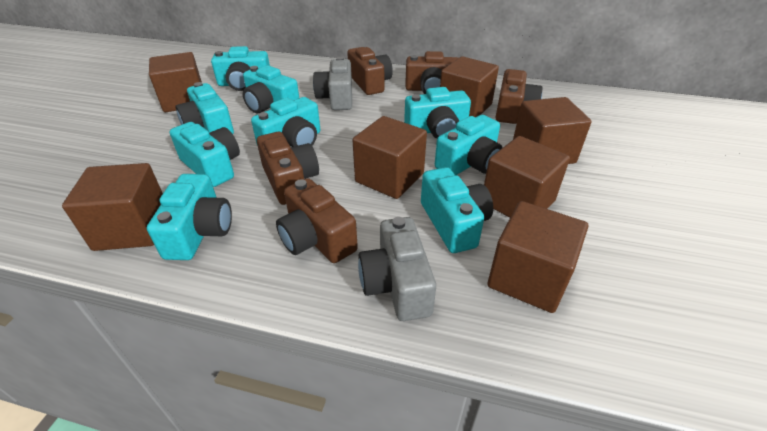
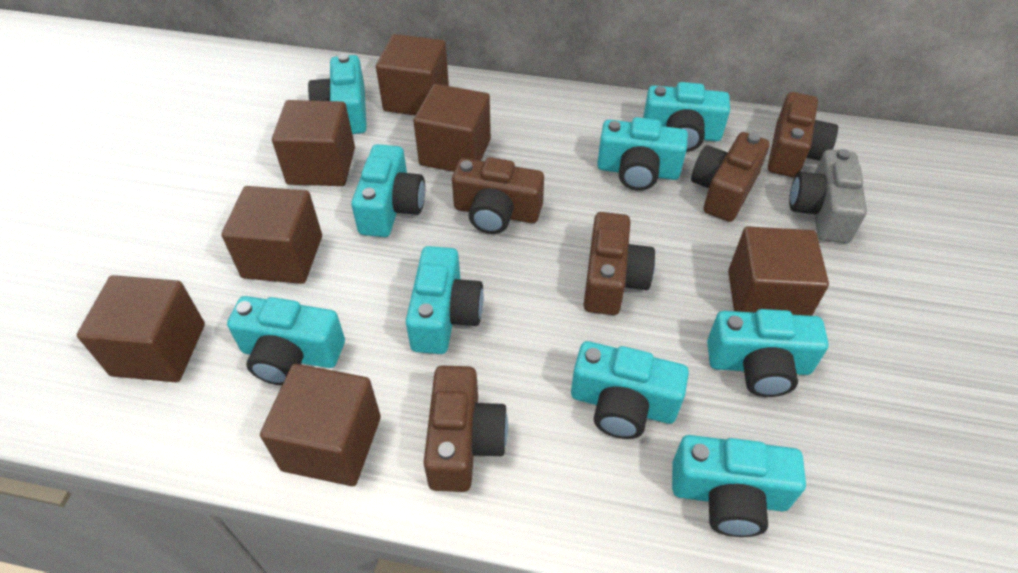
grey camera: 2 -> 1

